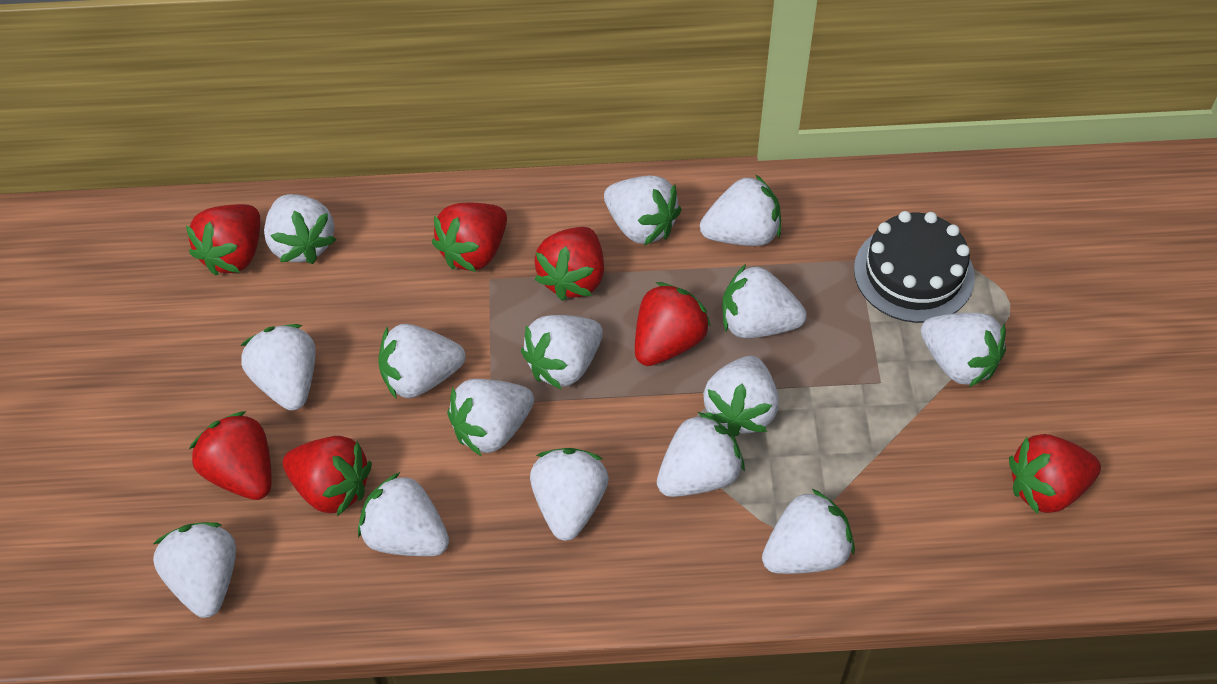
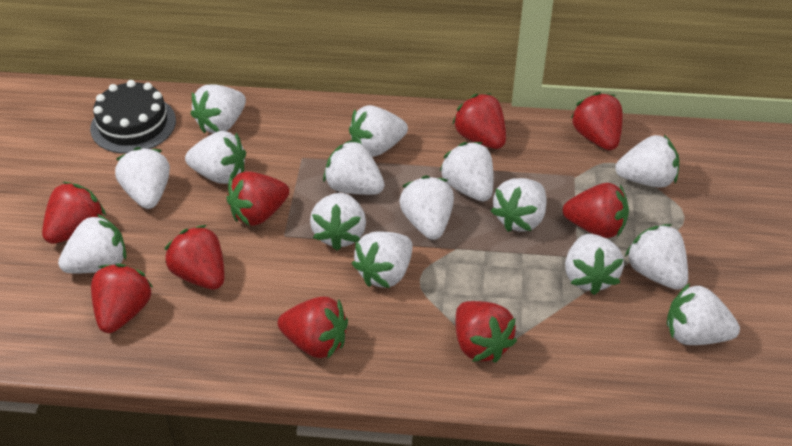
red strawberry: 7 -> 9

